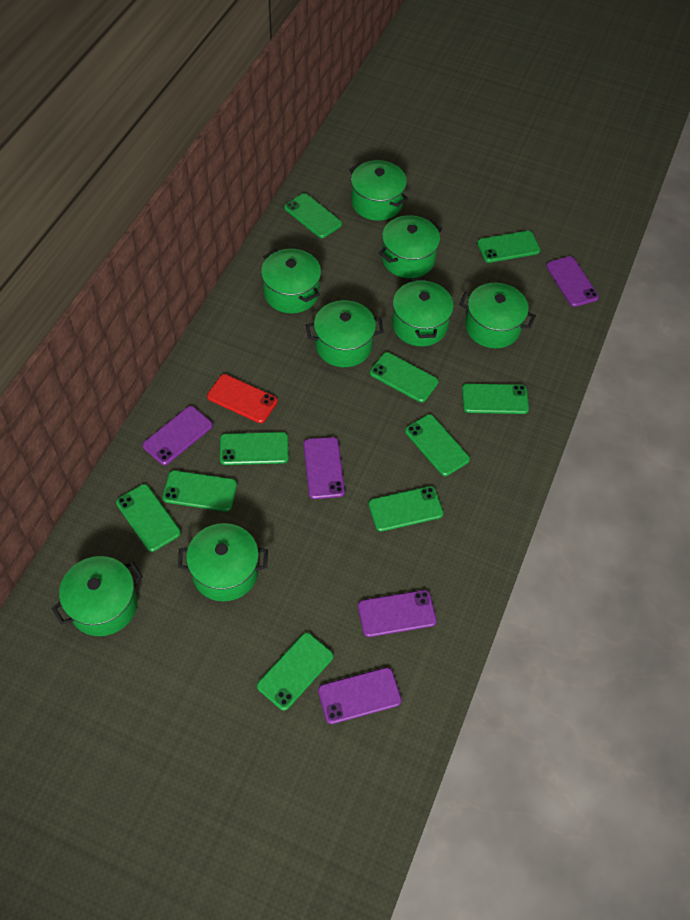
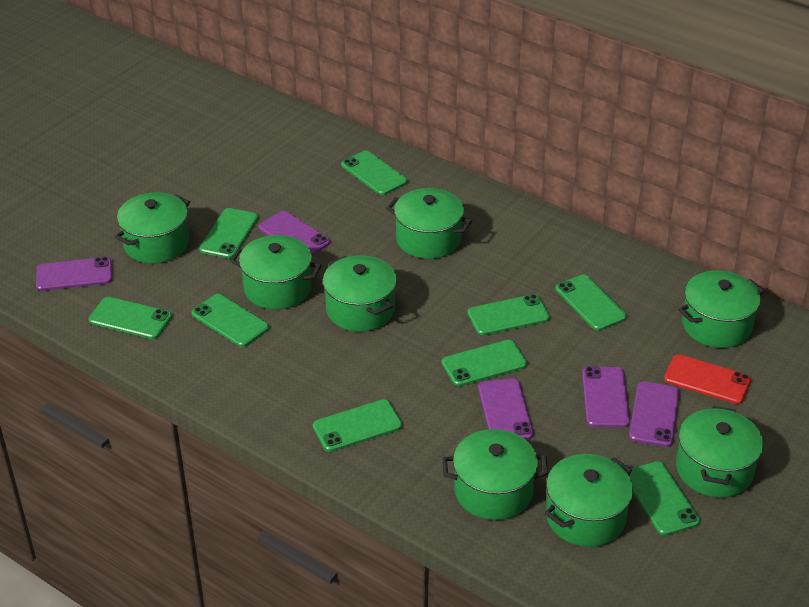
green phone: 10 -> 9

